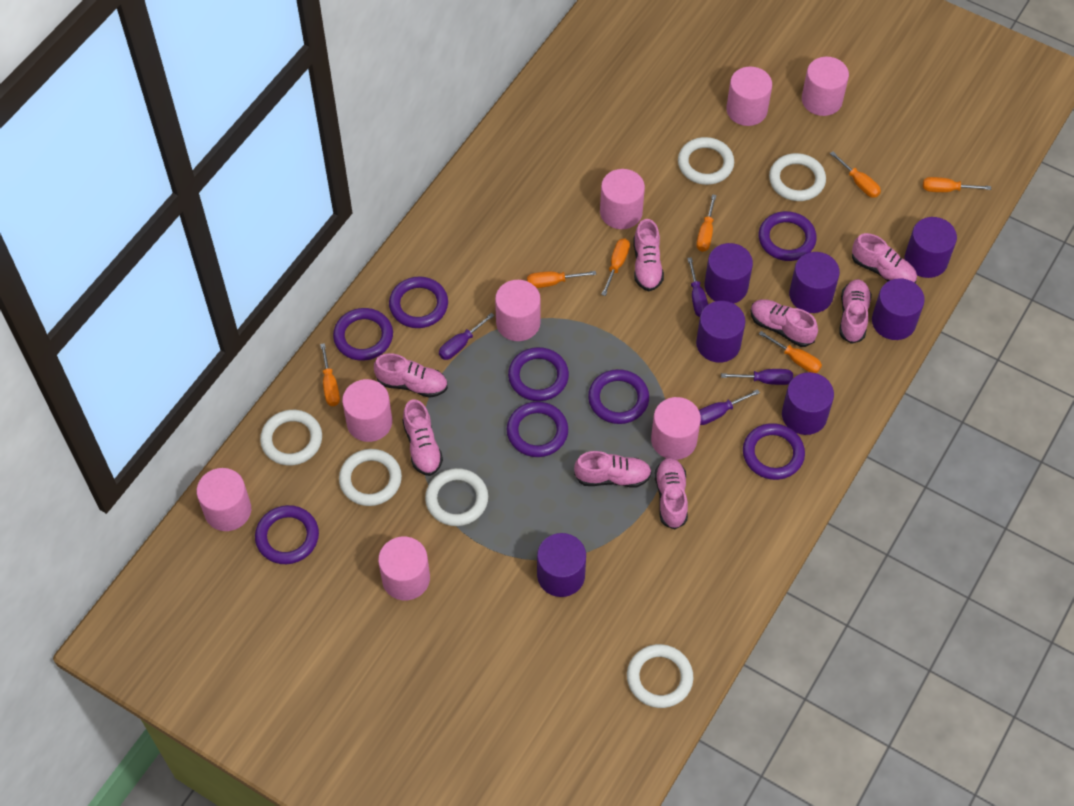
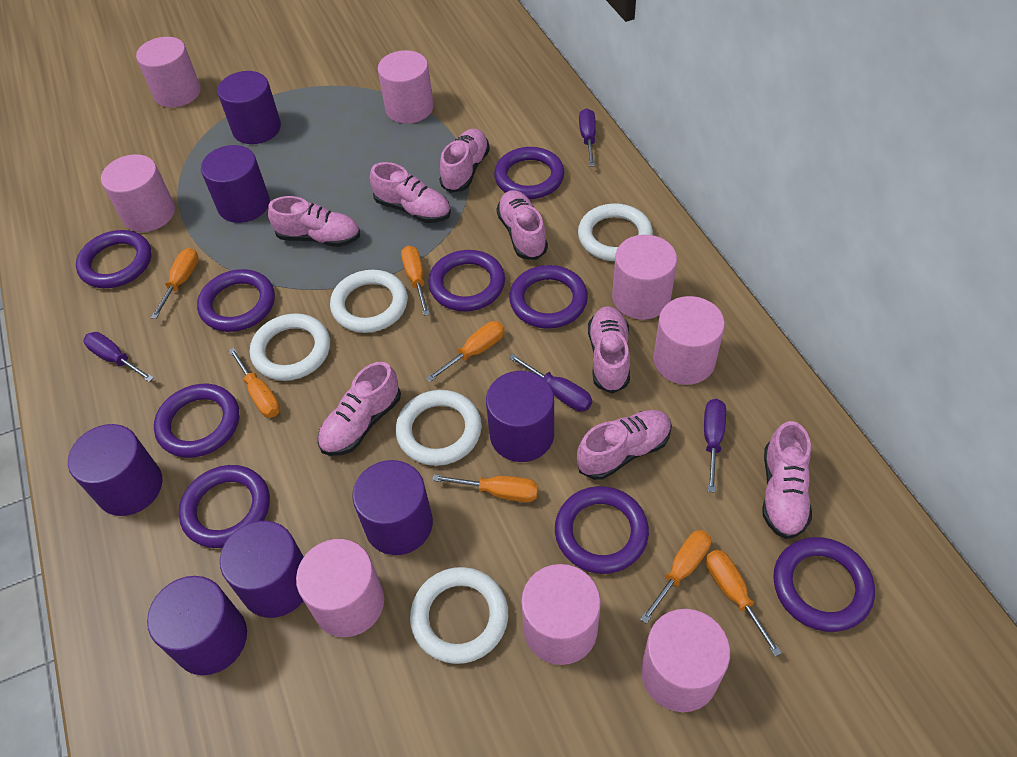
purple ring: 8 -> 9
white ring: 6 -> 5

